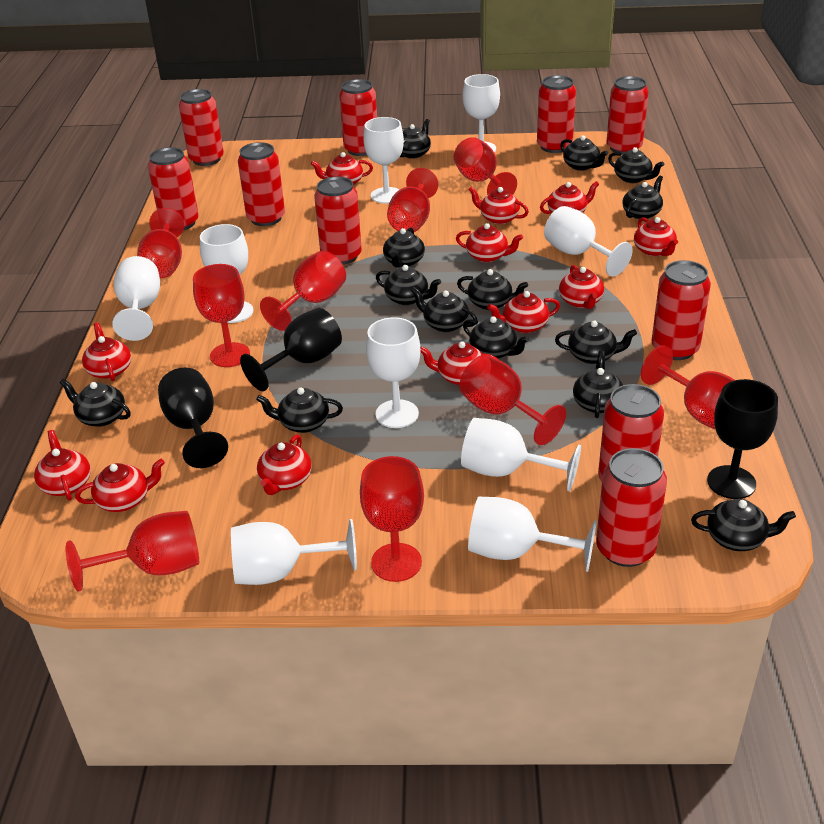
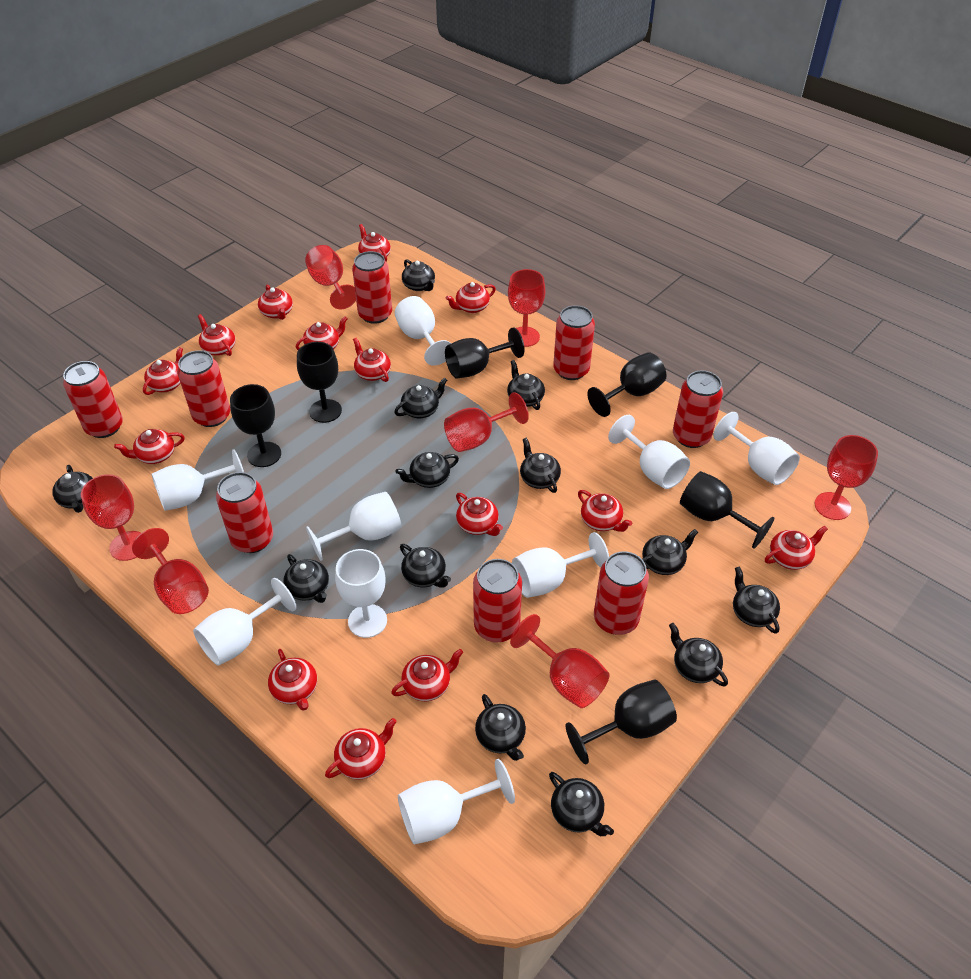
black goblet: 3 -> 6
black teapot: 14 -> 13
red can: 10 -> 8
red goblet: 9 -> 7
red teapot: 12 -> 14

